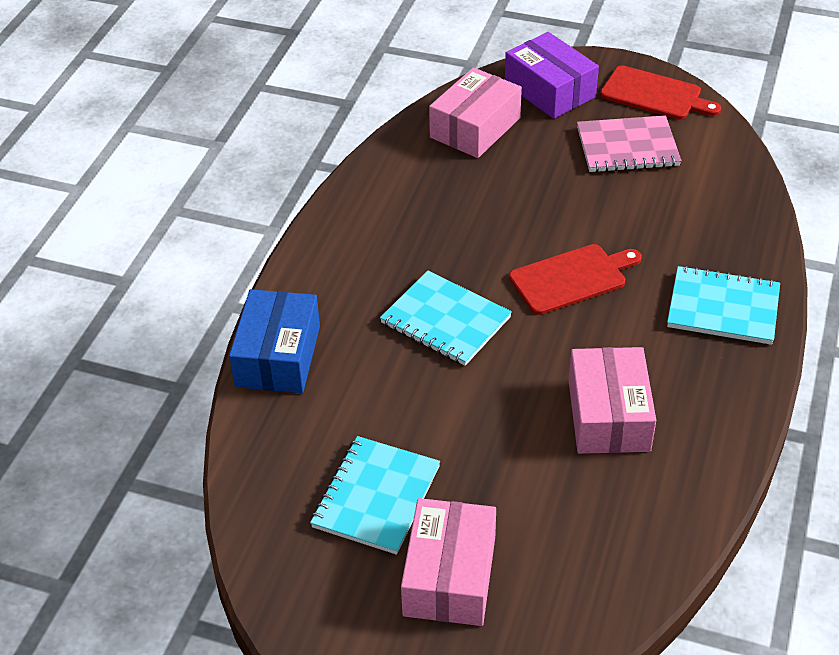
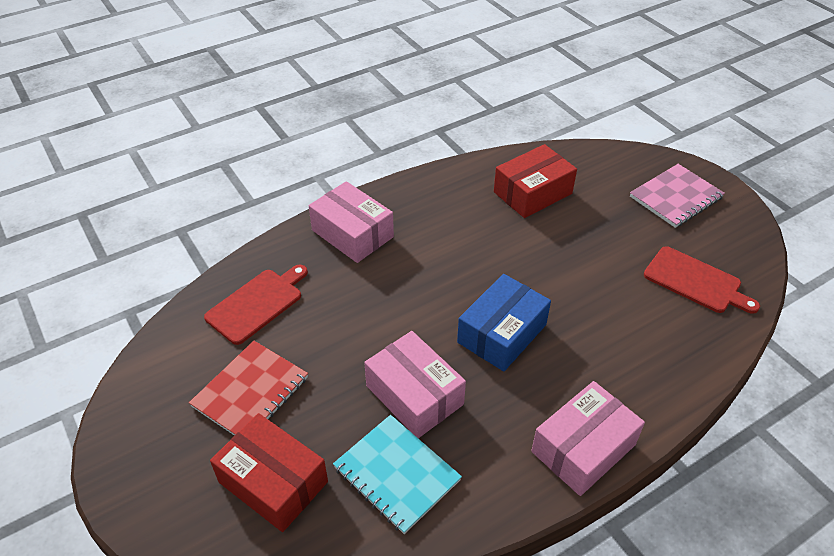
purple box: 1 -> 0
red box: 0 -> 2
red notebook: 0 -> 1
turquoise notebook: 3 -> 1

